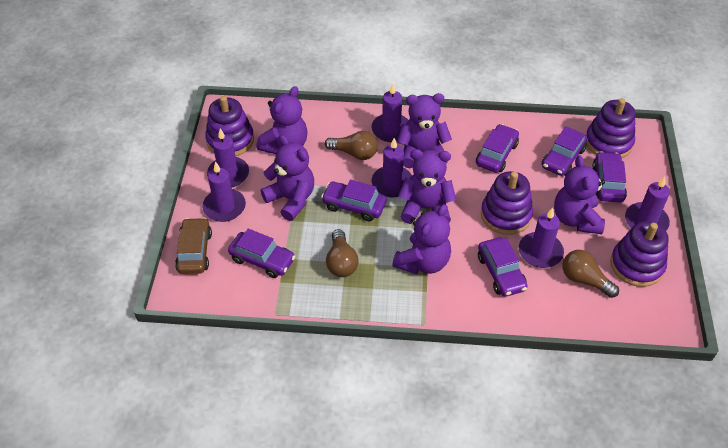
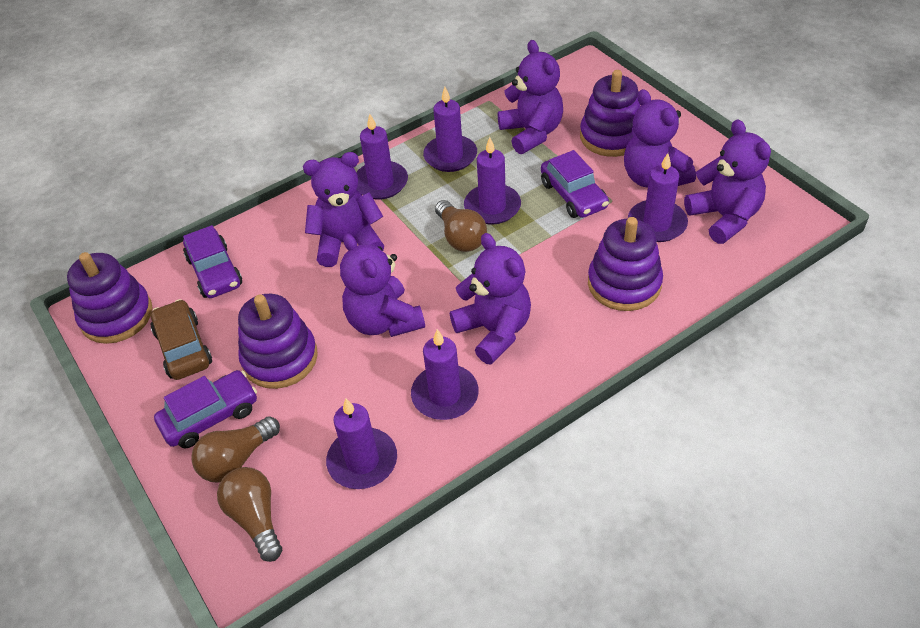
purple car: 6 -> 3

